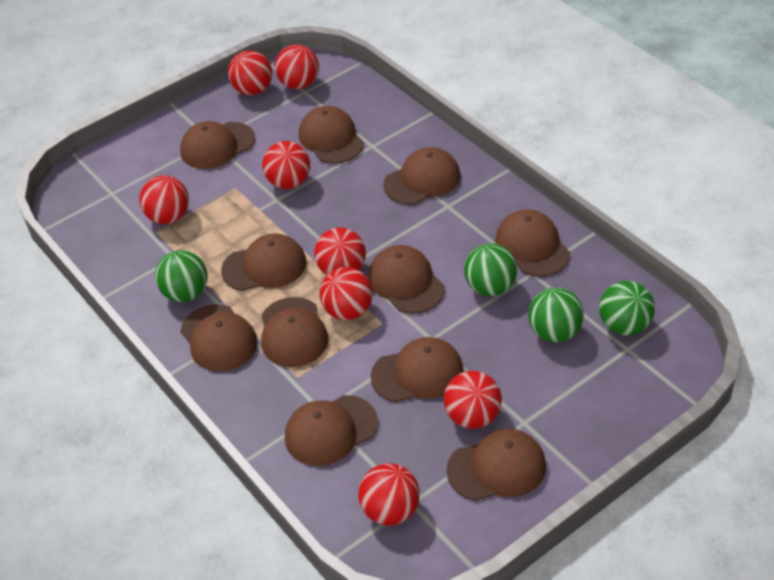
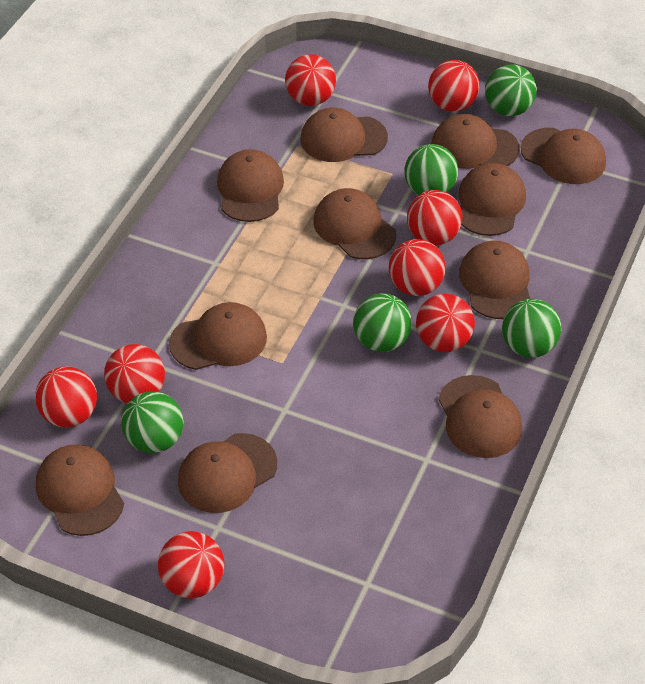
green ball: 4 -> 5

